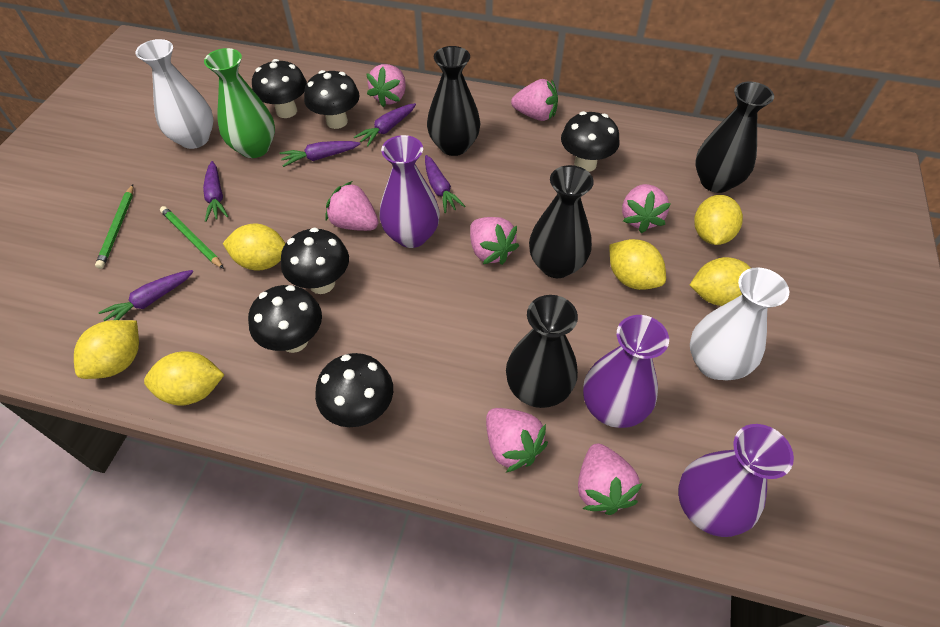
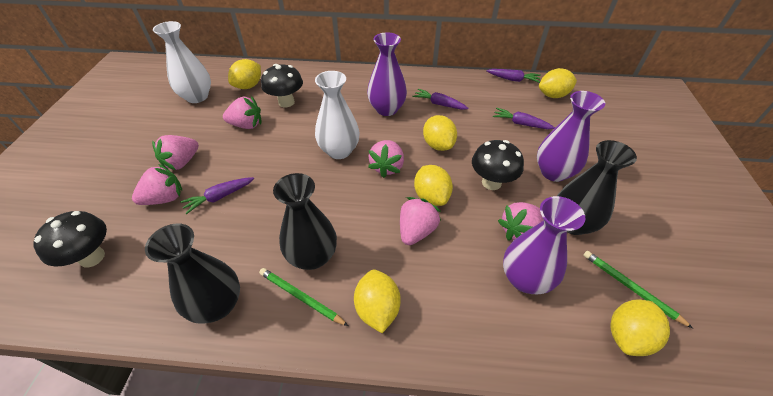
black mushroom: 6 -> 3
black vase: 4 -> 3
green vase: 1 -> 0
pink strawberry: 7 -> 6
purple carrot: 5 -> 4

